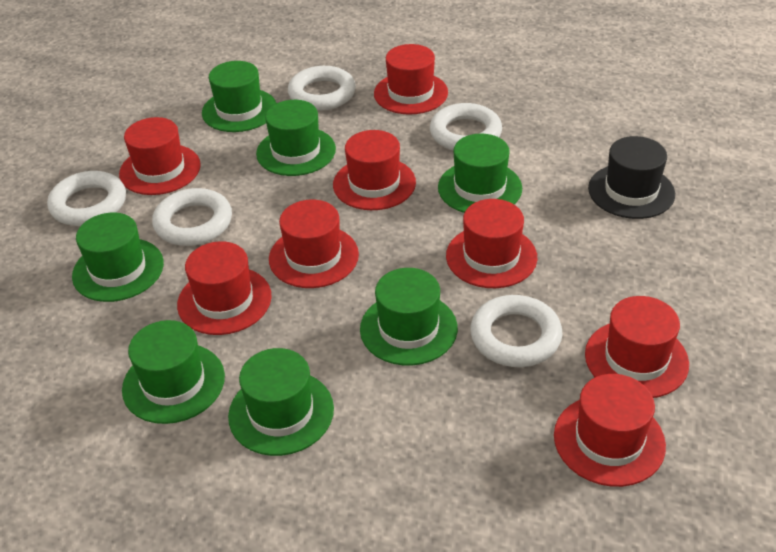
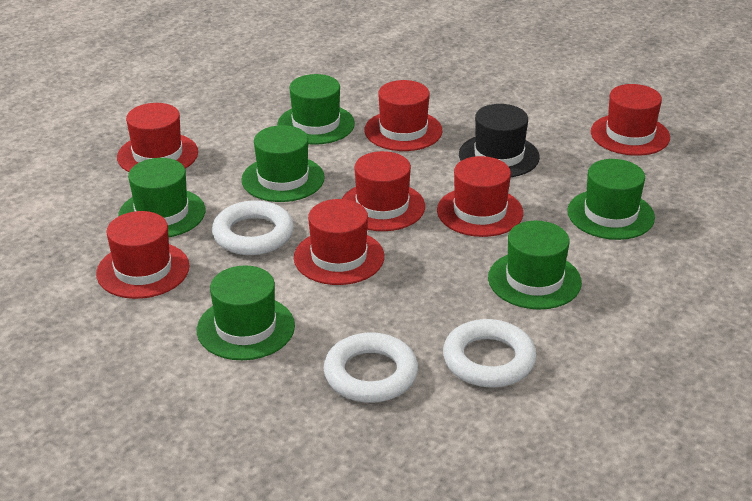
green hat: 7 -> 6
red hat: 8 -> 7
white ring: 5 -> 3

